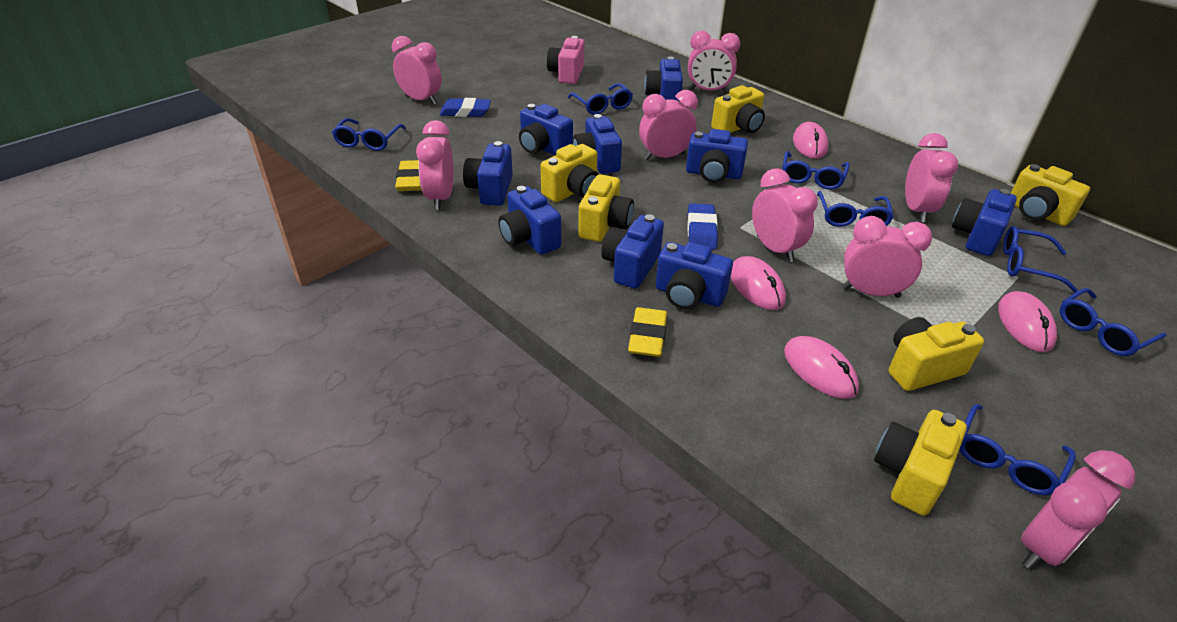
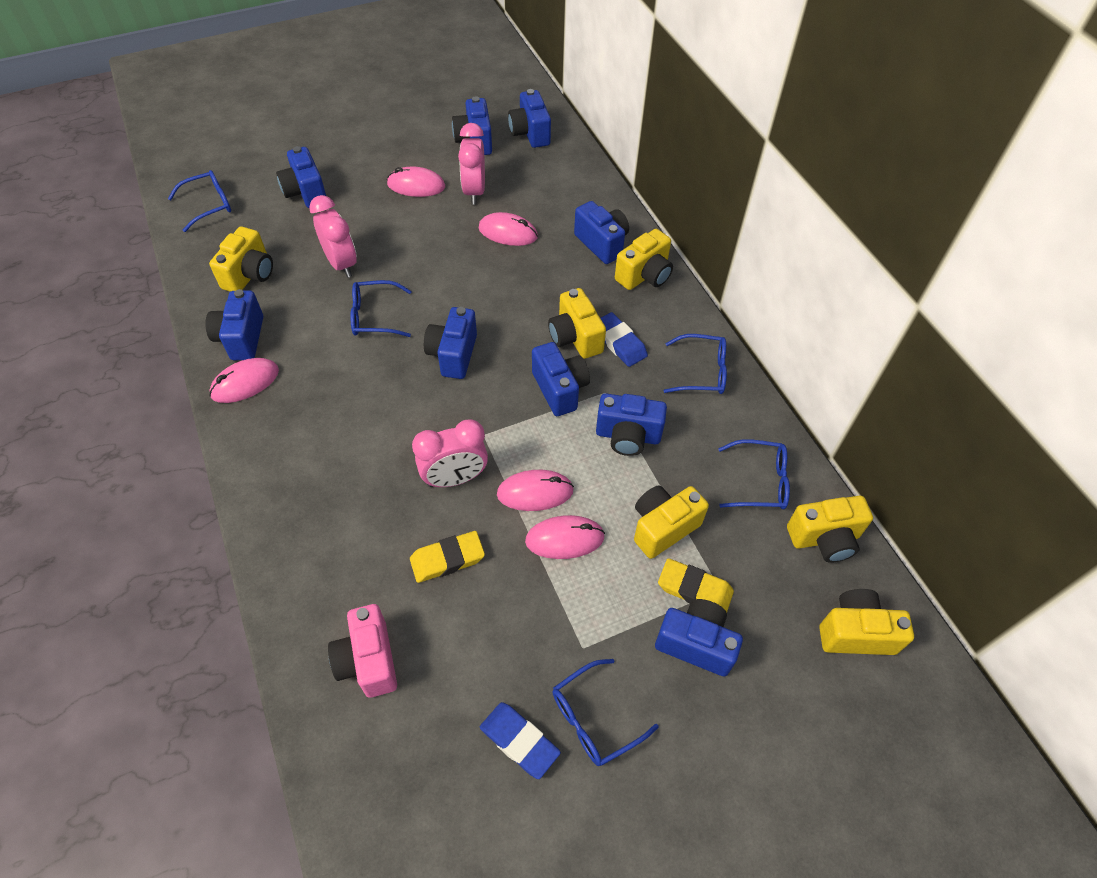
blue glasses: 7 -> 5
pink clock: 8 -> 3
pink mouse: 4 -> 5

